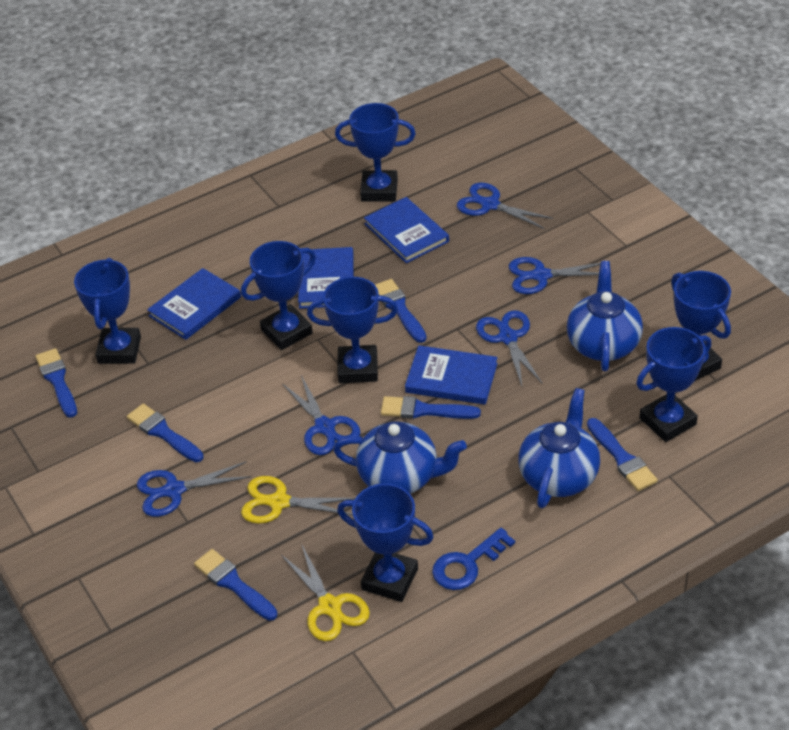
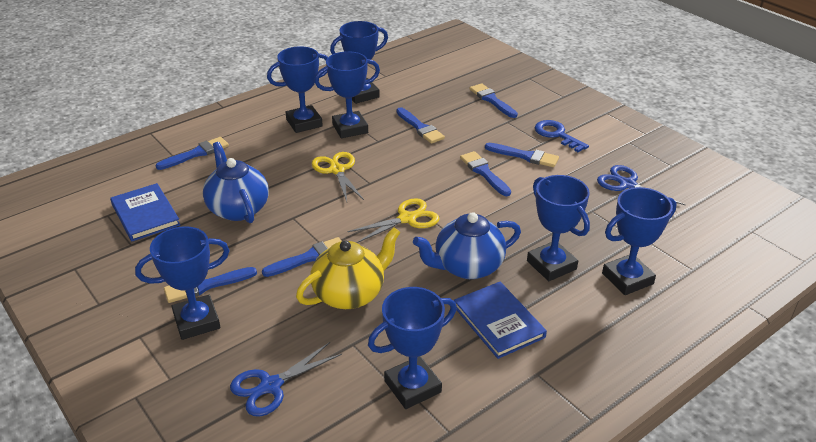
blue book: 4 -> 2
blue brush: 6 -> 7
blue scissors: 5 -> 2
blue teapot: 3 -> 2
yellow teapot: 0 -> 1

